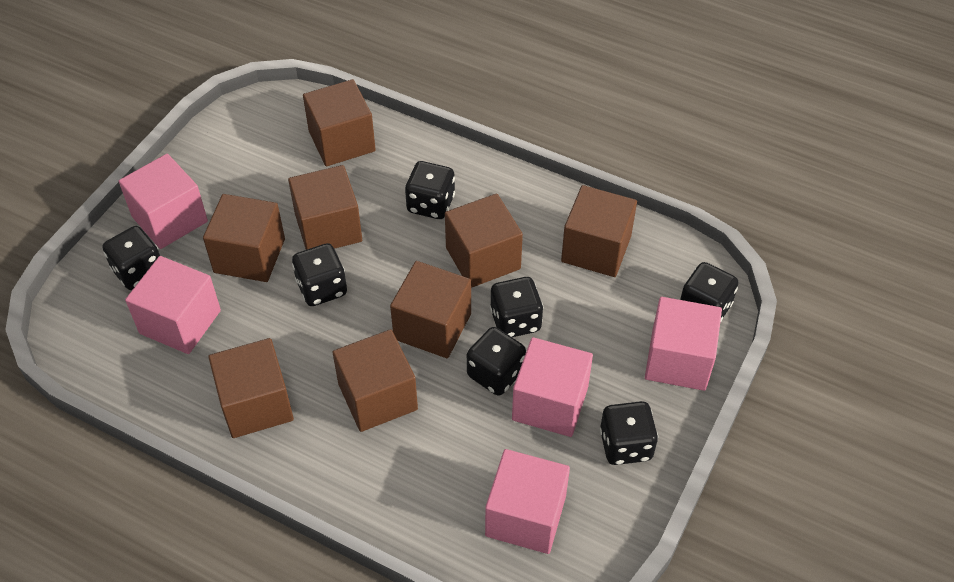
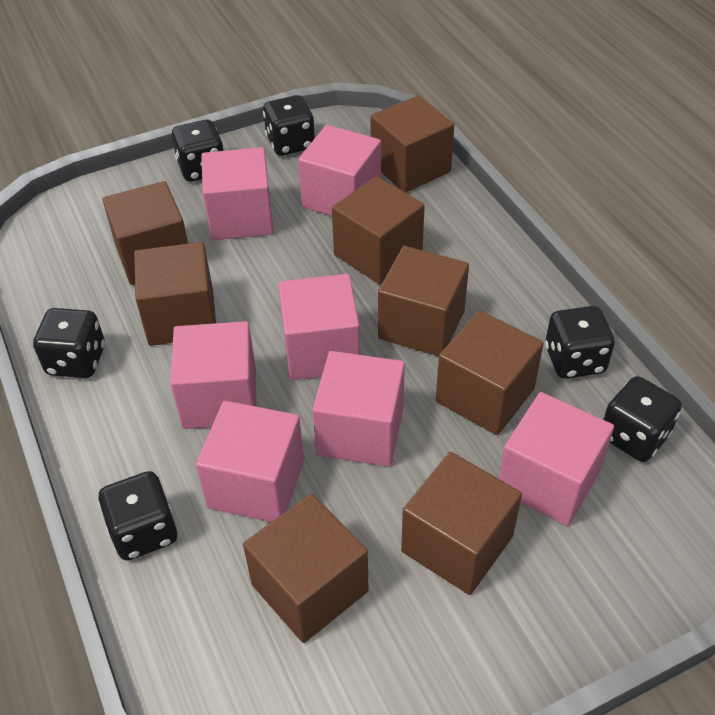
black dice: 7 -> 6
pink cube: 5 -> 7

